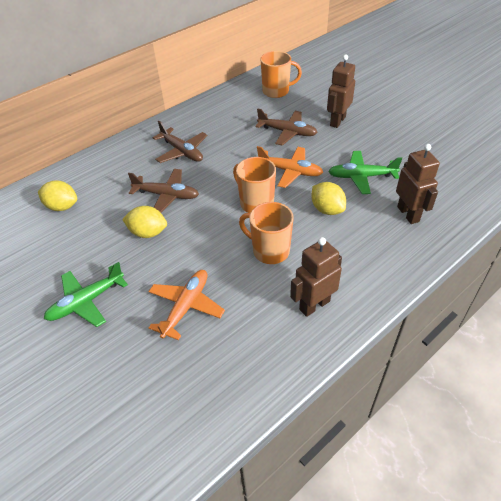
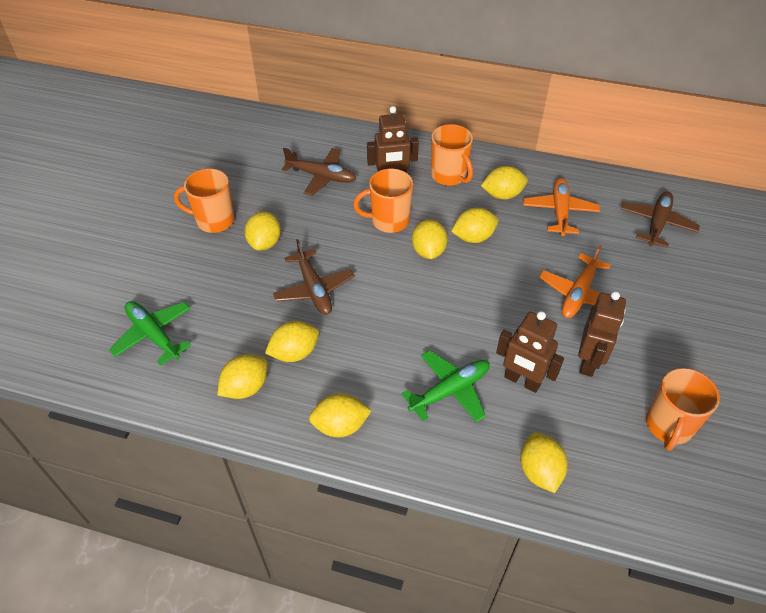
orange mug: 3 -> 4
yellow lemon: 3 -> 8

